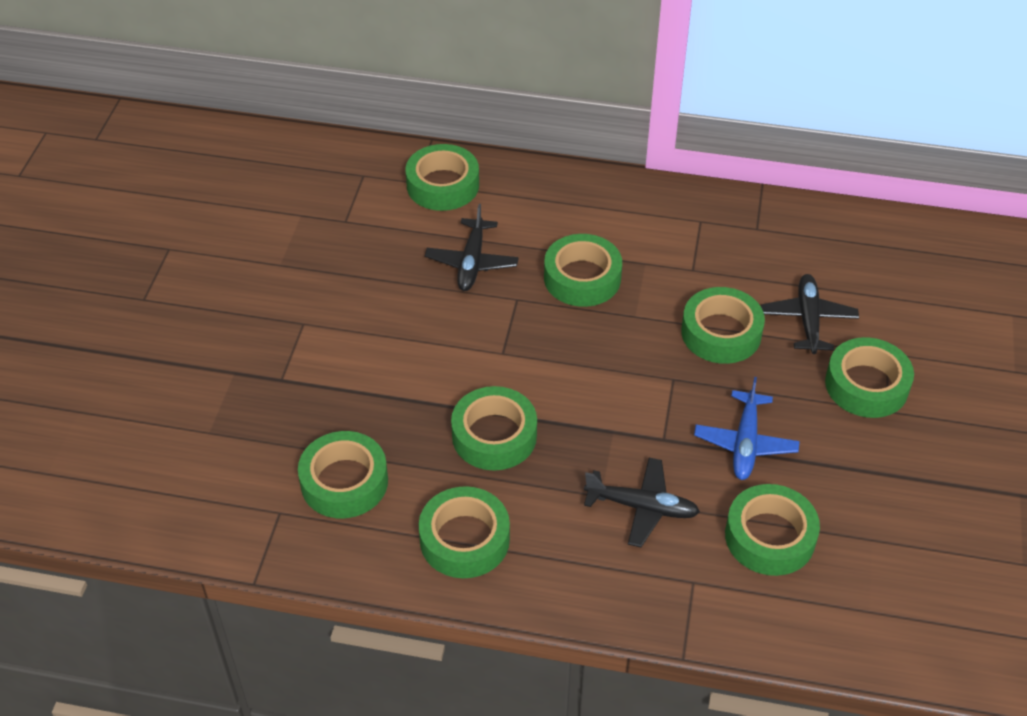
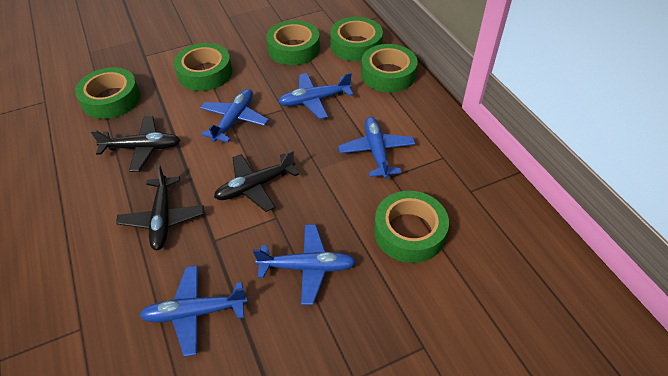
blue plane: 1 -> 5
green tape: 8 -> 6

